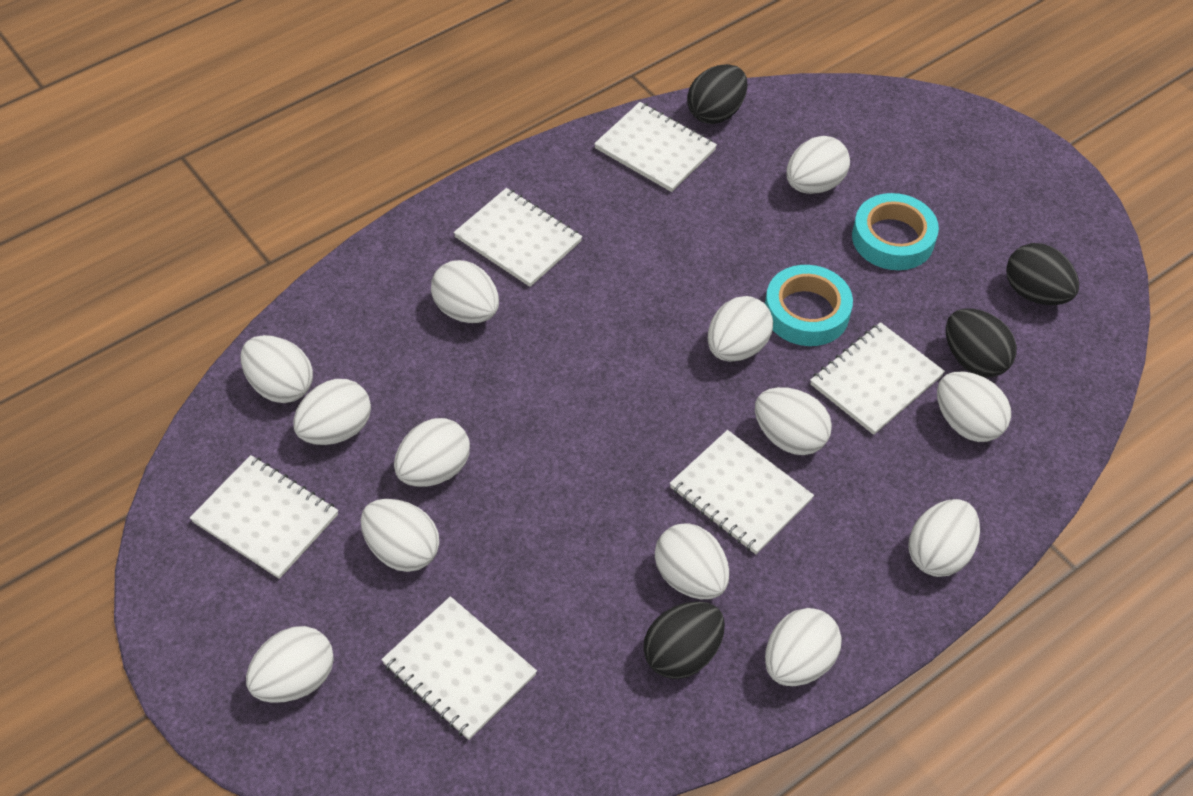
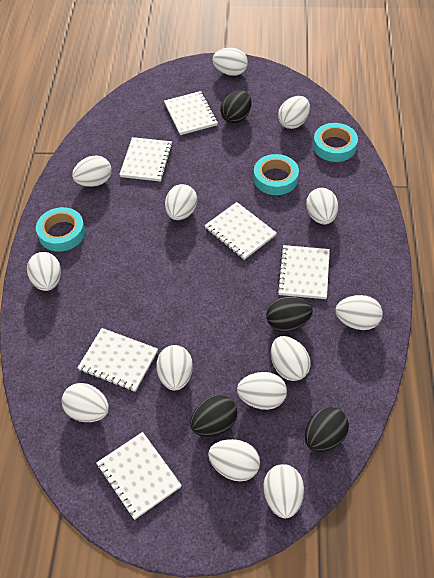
turquoise tape: 2 -> 3

